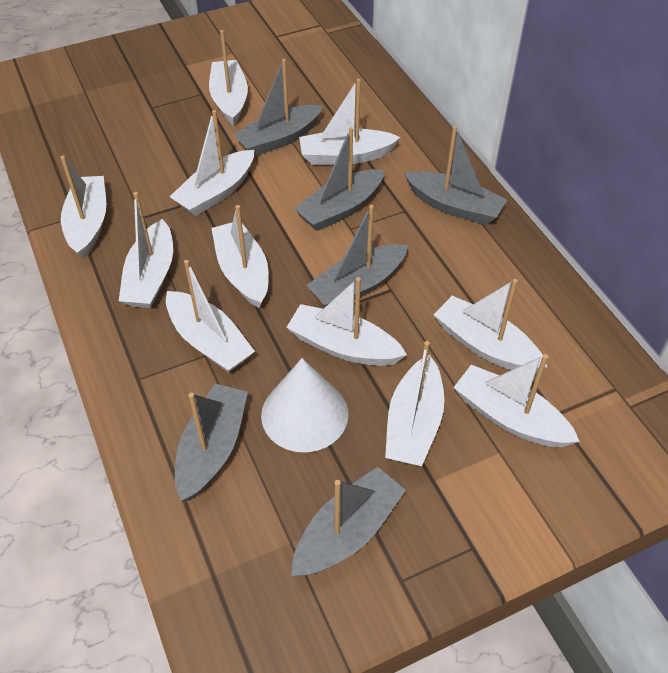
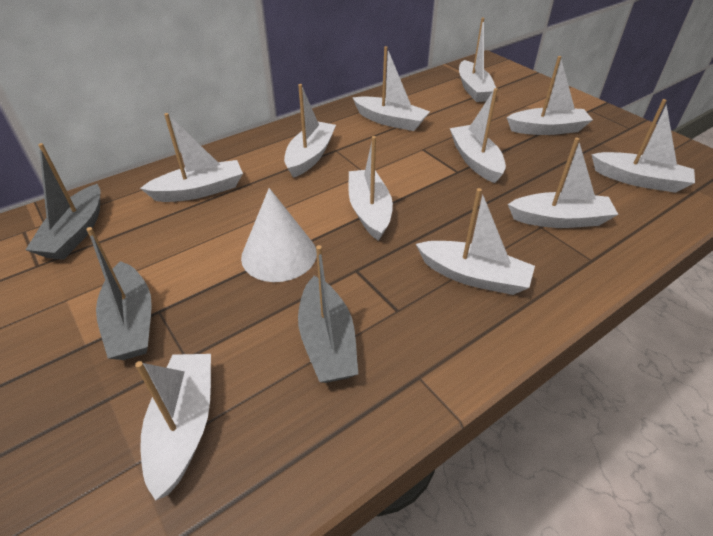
grey boat: 6 -> 3

